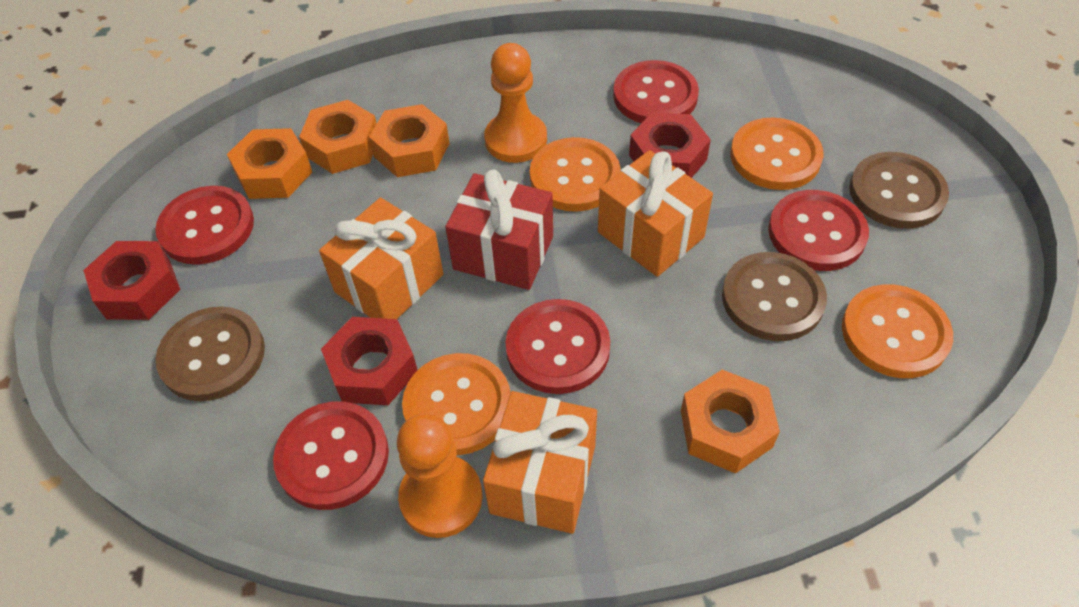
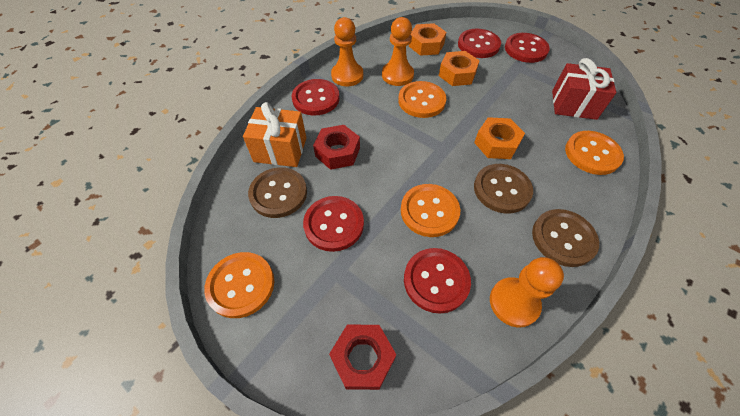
orange gift: 3 -> 1
orange nut: 4 -> 3
orange pawn: 2 -> 3
red nut: 3 -> 2

